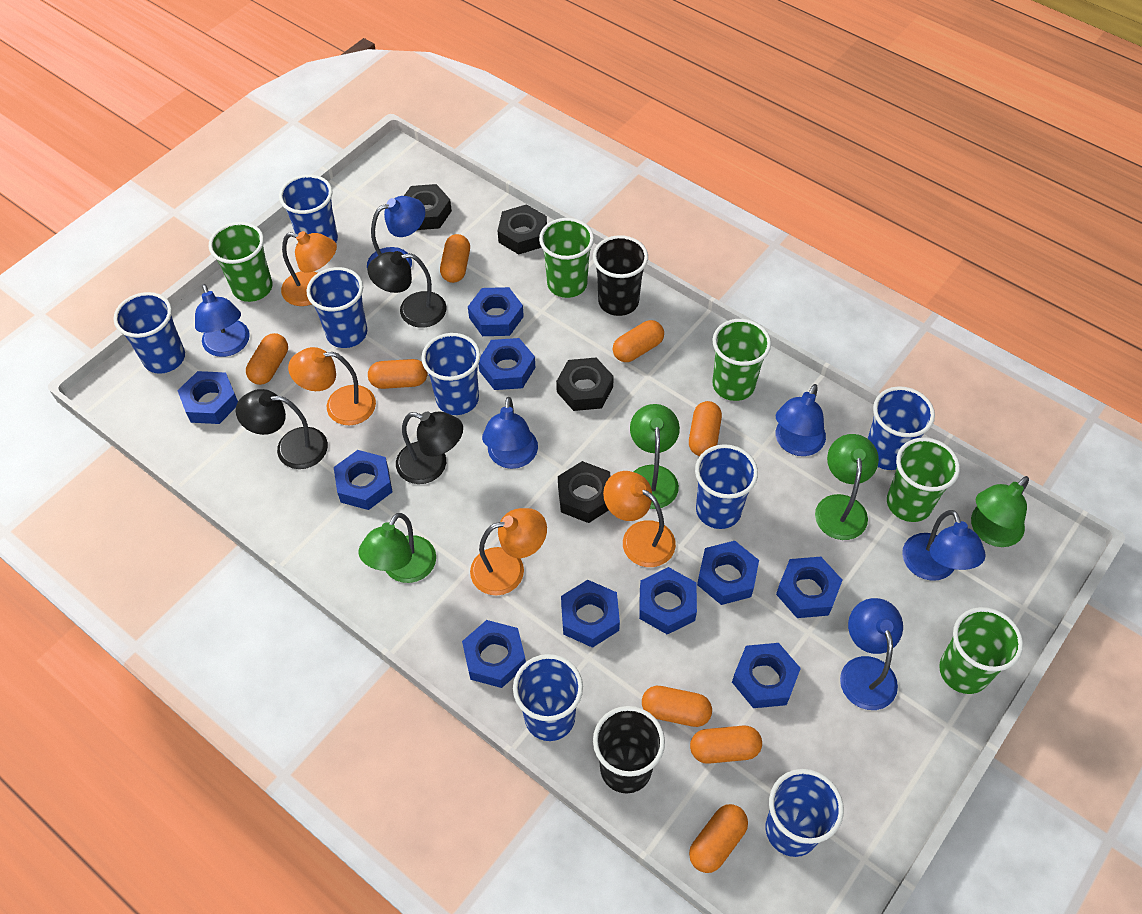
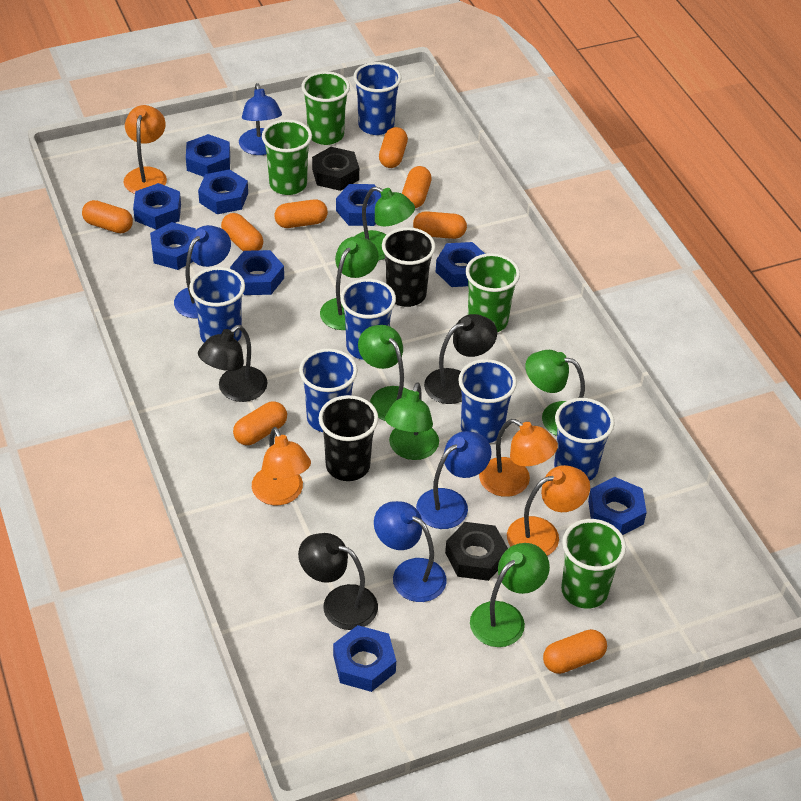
black nut: 4 -> 2
blue cup: 8 -> 6
blue lamp: 6 -> 4
blue nut: 10 -> 9
green cup: 5 -> 4
green lamp: 4 -> 6

